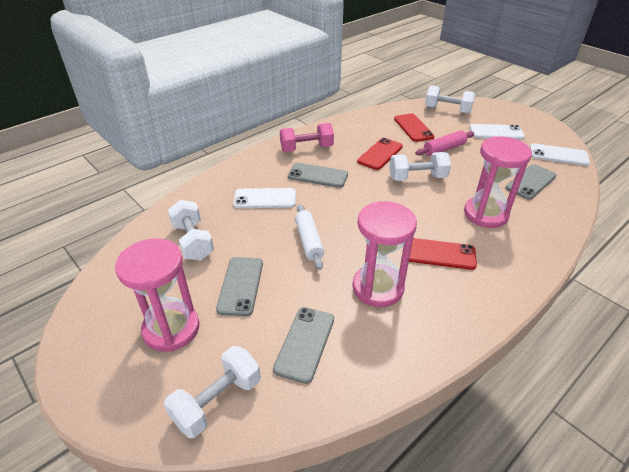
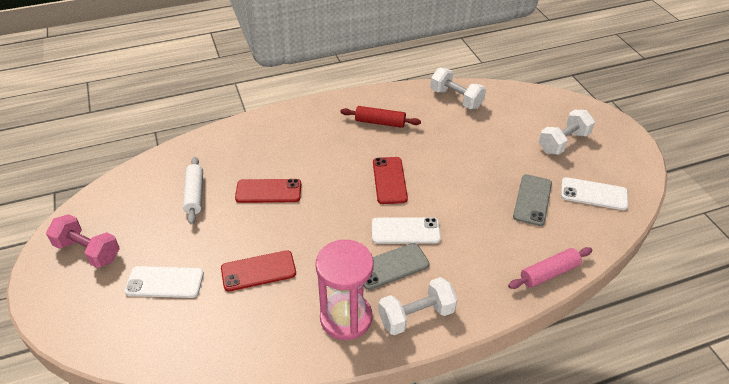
grey phone: 4 -> 2
pink hourglass: 3 -> 1
red rolling pin: 0 -> 1
white dumbbell: 4 -> 3

